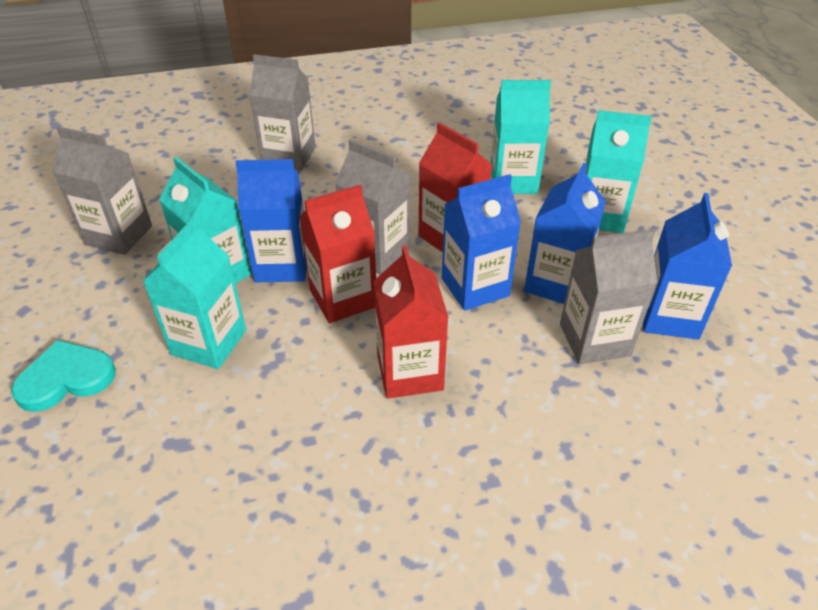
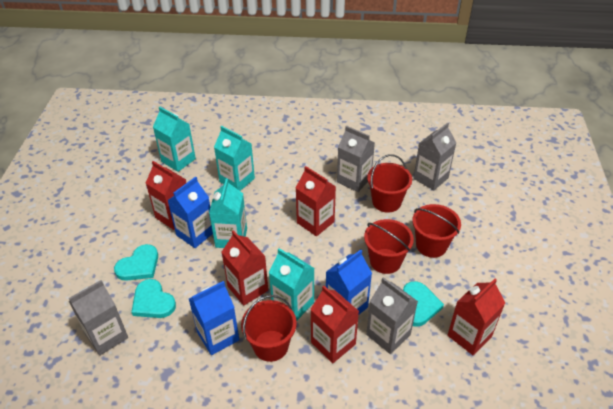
blue carton: 4 -> 3
red bucket: 0 -> 4
red carton: 3 -> 5
turquoise heart: 1 -> 3

